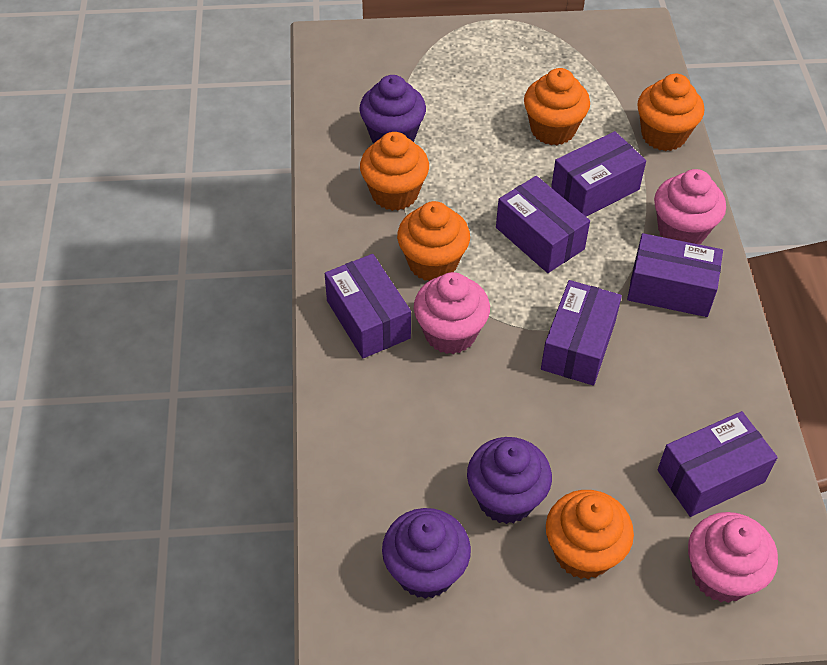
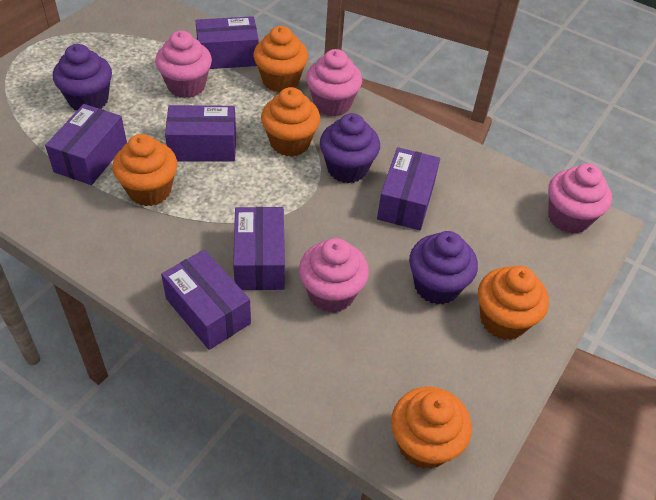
pink cupcake: 3 -> 4

